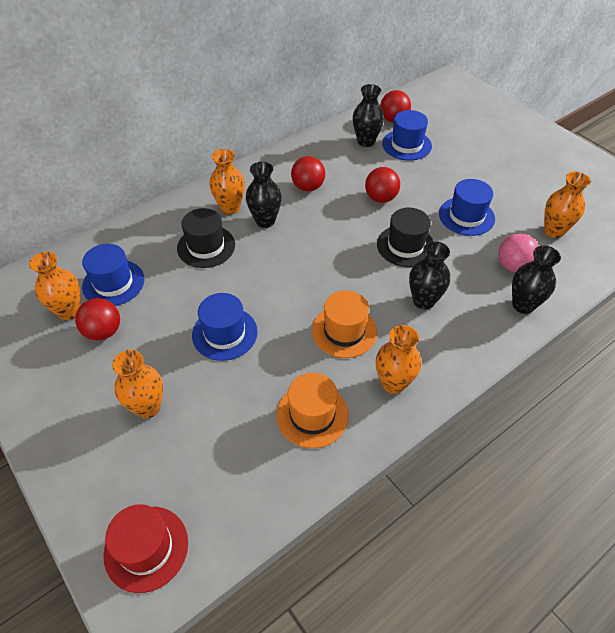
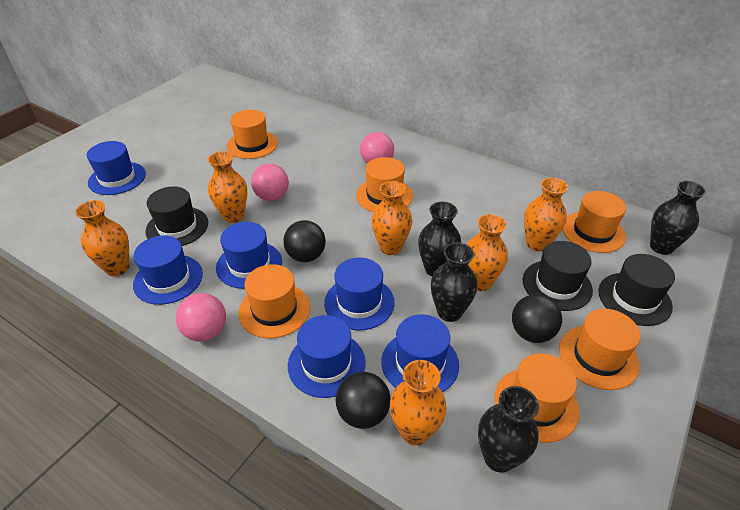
black ball: 0 -> 3
black hat: 2 -> 3
blue hat: 4 -> 6
orange hat: 2 -> 6
orange vase: 5 -> 6
pink ball: 1 -> 3
red ball: 4 -> 0
red hat: 1 -> 0

